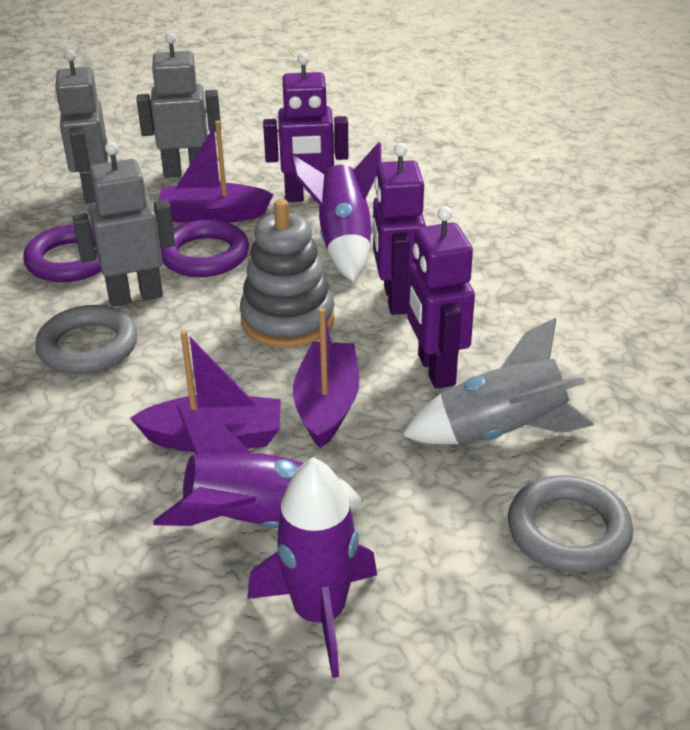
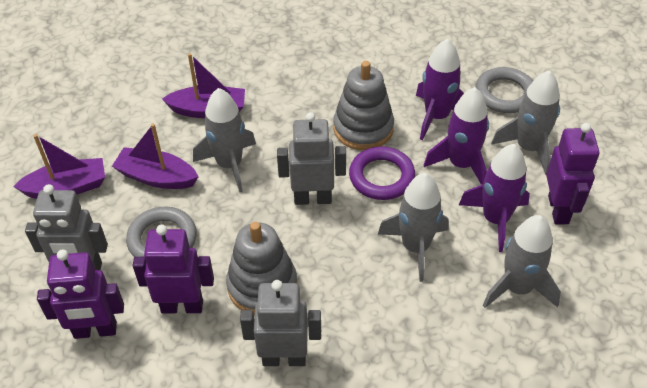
grey rocket: 1 -> 4
grey stacking toy: 1 -> 2
purple ring: 2 -> 1

